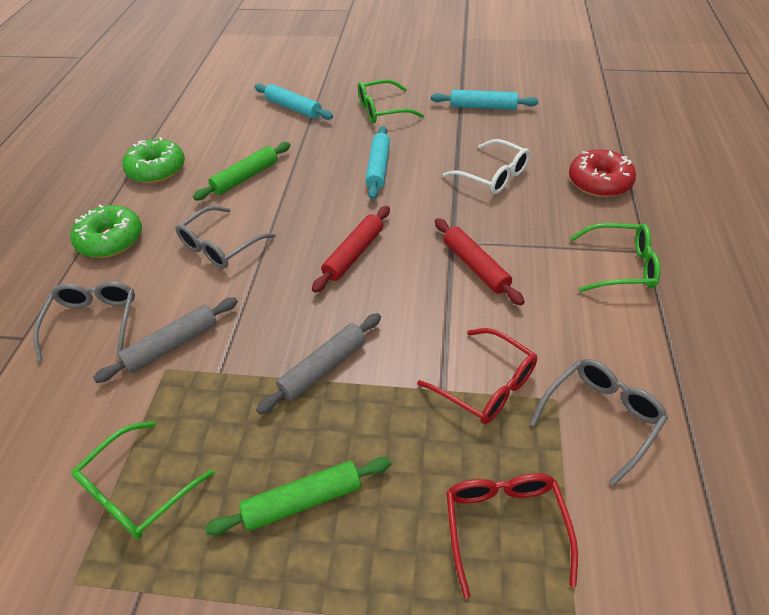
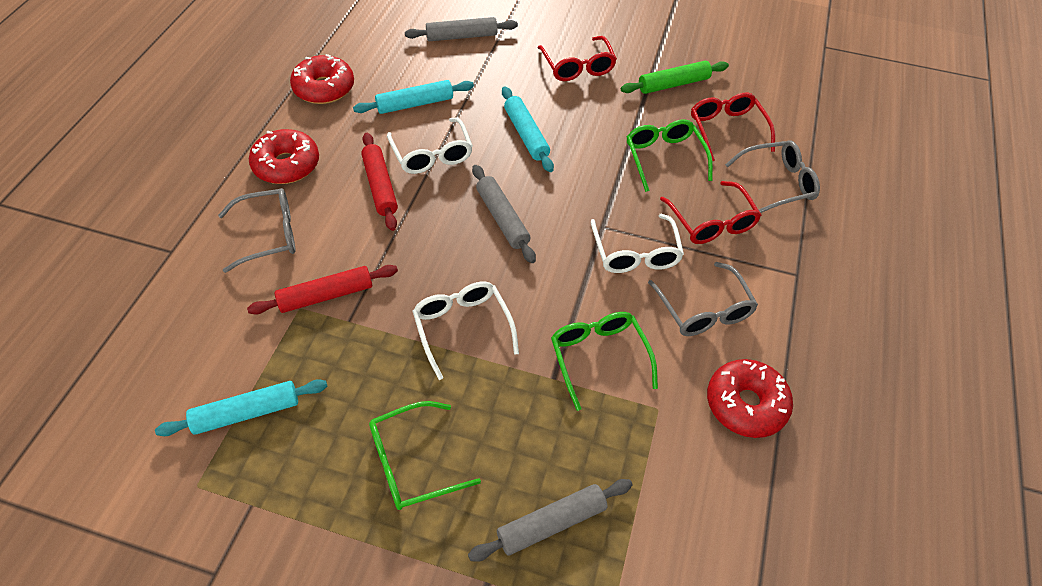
green donut: 2 -> 0
green rolling pin: 2 -> 1
grey rolling pin: 2 -> 3
red donut: 1 -> 3
red glasses: 2 -> 3
white glasses: 1 -> 3

